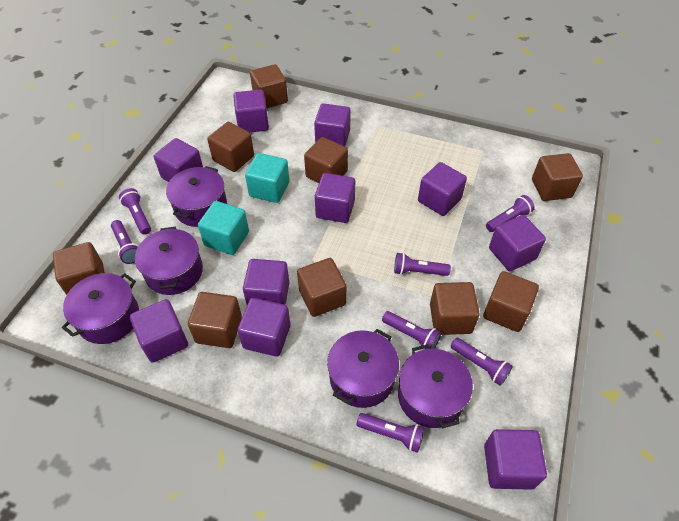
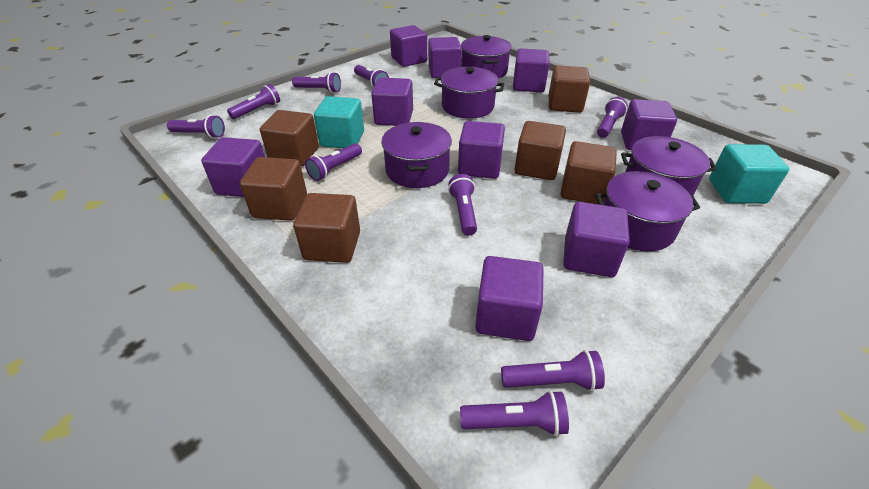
brown cube: 9 -> 6
purple cube: 10 -> 9
purple flashlight: 7 -> 9

